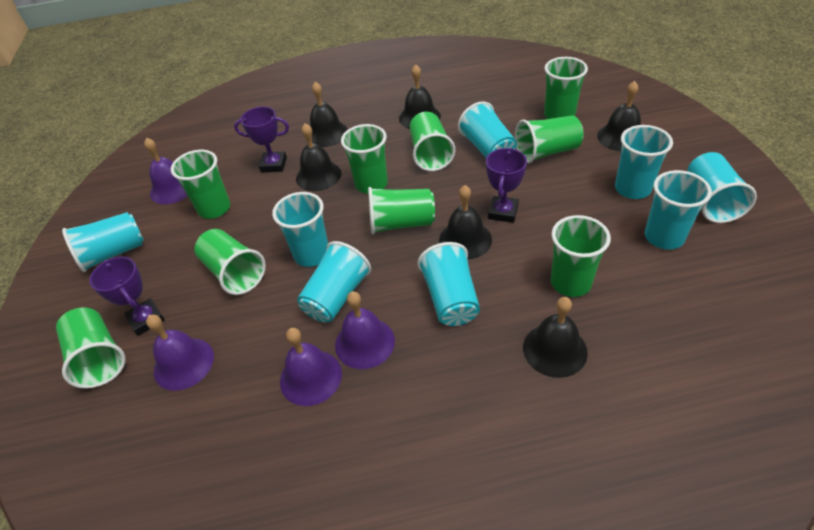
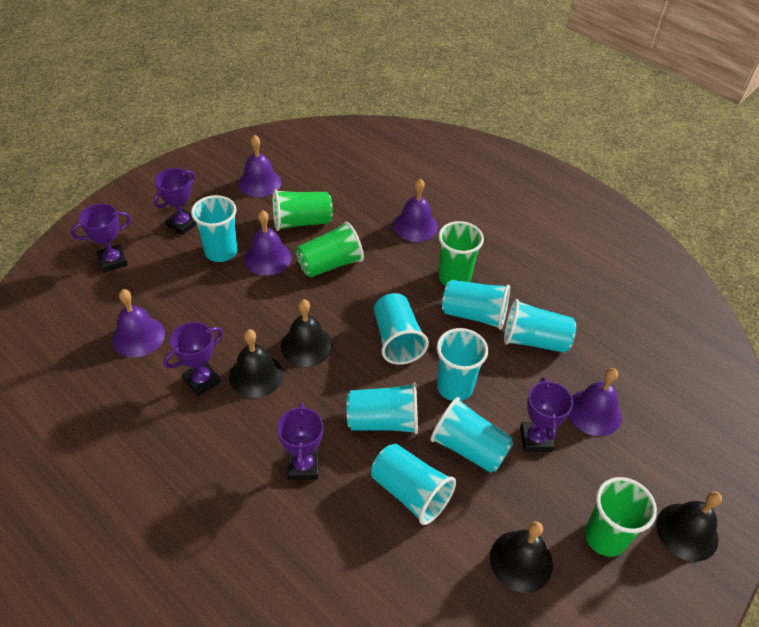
black bell: 6 -> 4
green cup: 9 -> 4
purple bell: 4 -> 5
purple trophy: 3 -> 5

